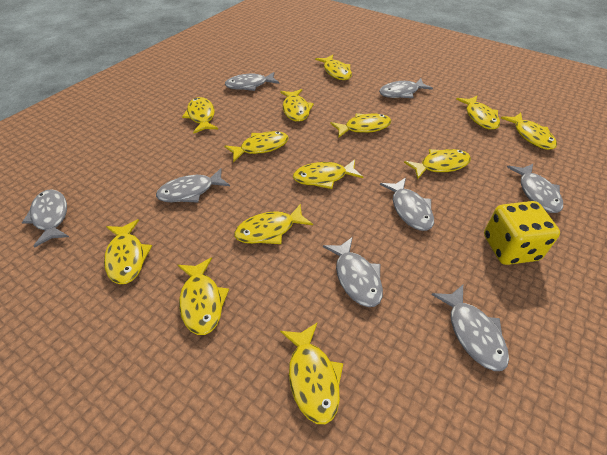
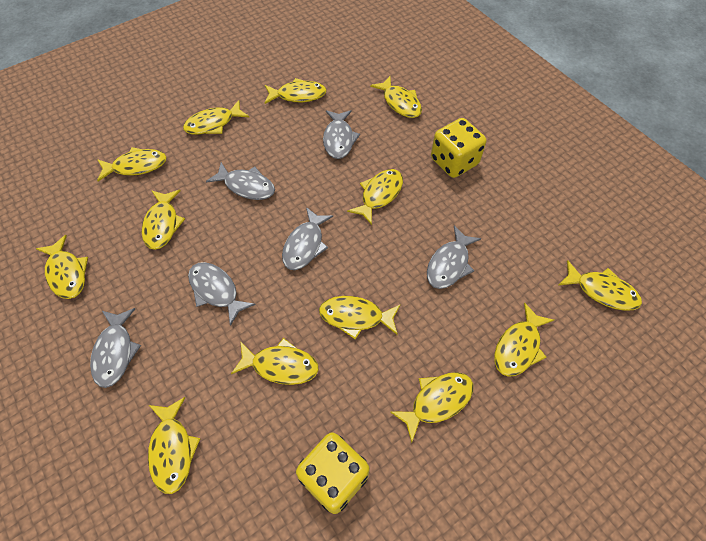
grey fish: 8 -> 6
yellow dice: 1 -> 2

